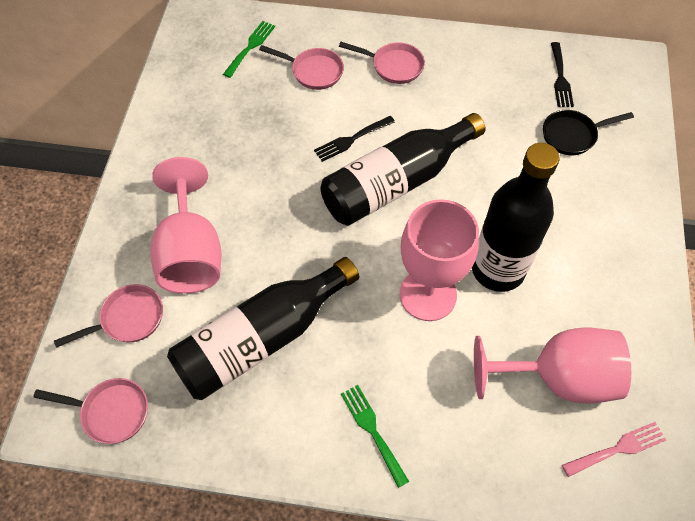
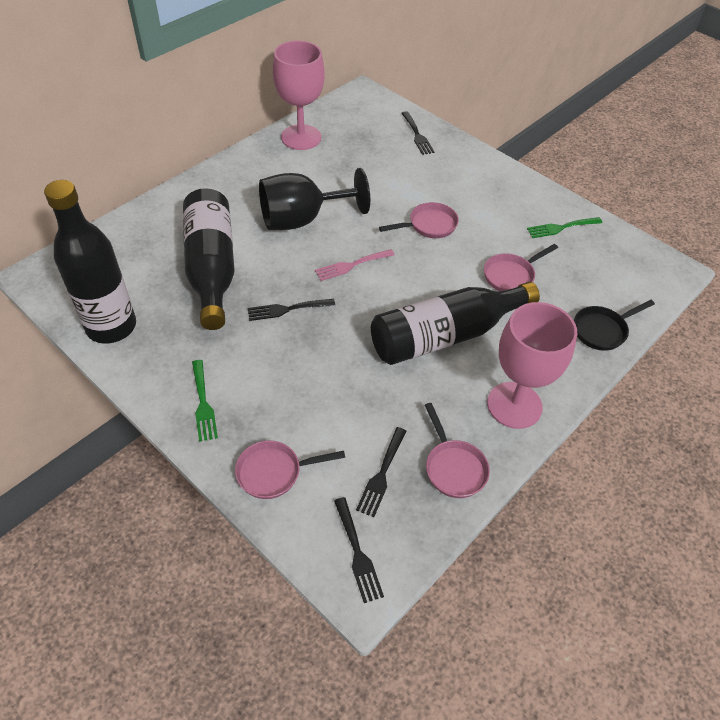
black fork: 2 -> 4
black goblet: 0 -> 1
pink goblet: 3 -> 2

